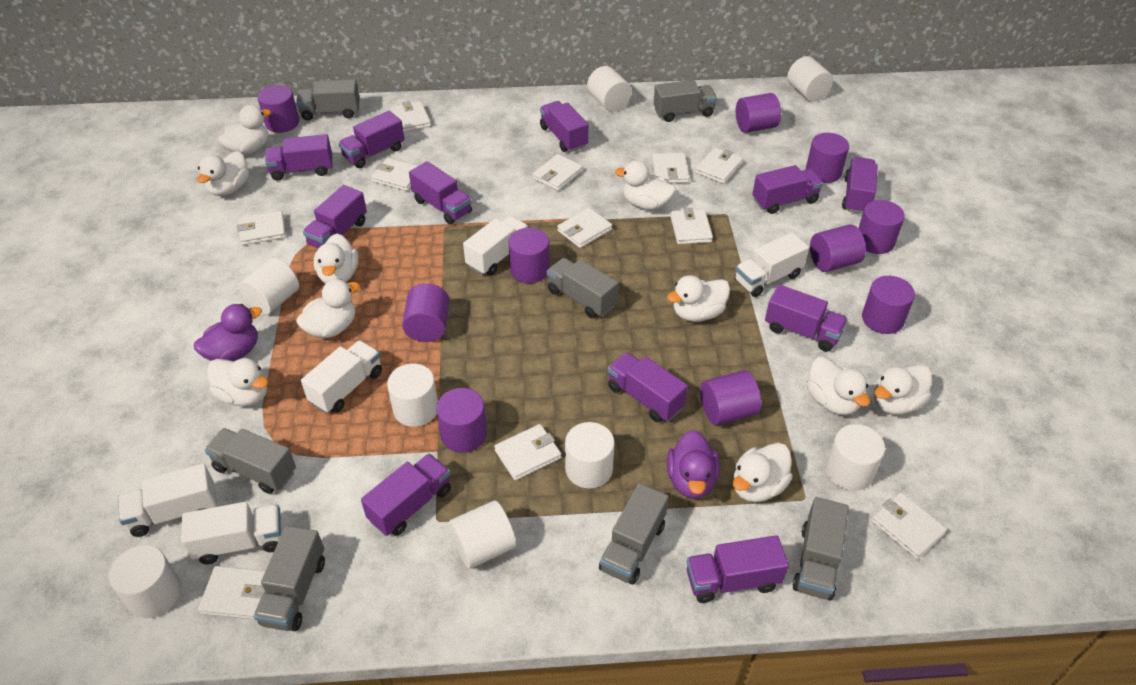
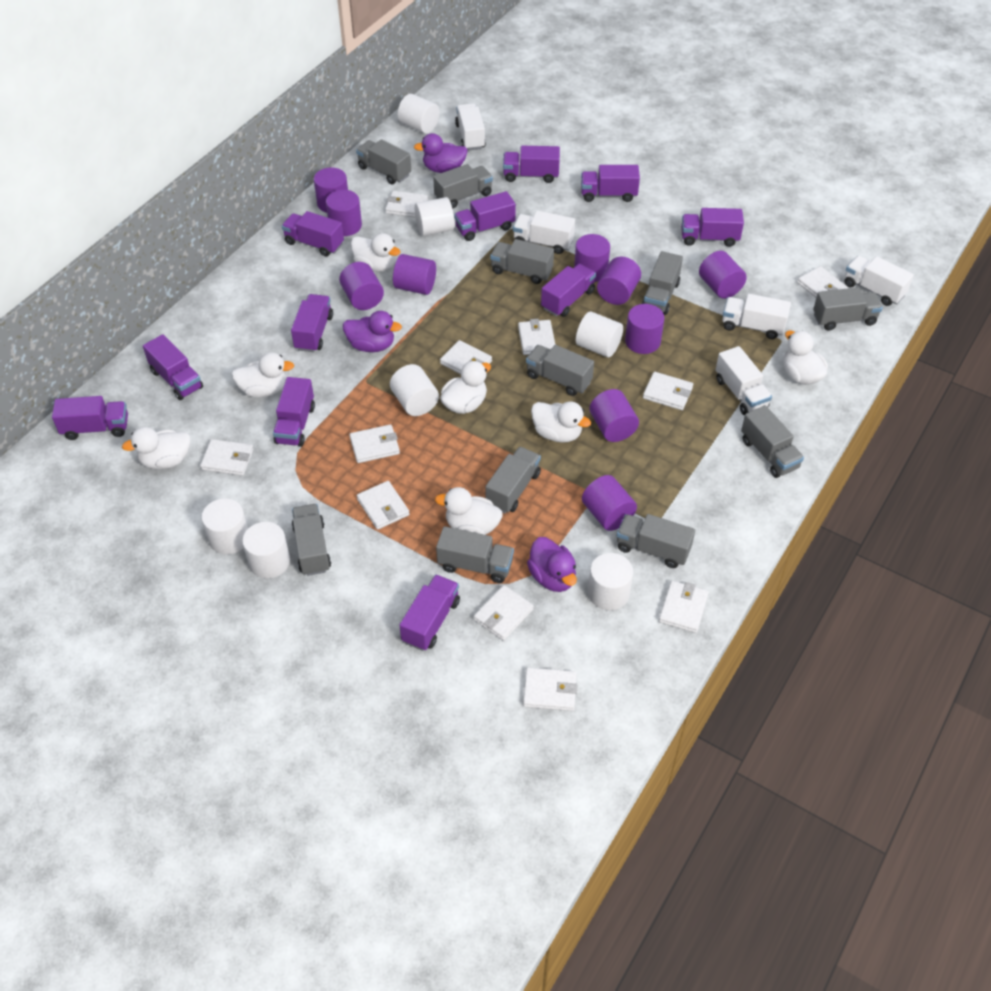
grey truck: 7 -> 11
purple duck: 2 -> 3
white cylinder: 8 -> 7
white duck: 10 -> 7

